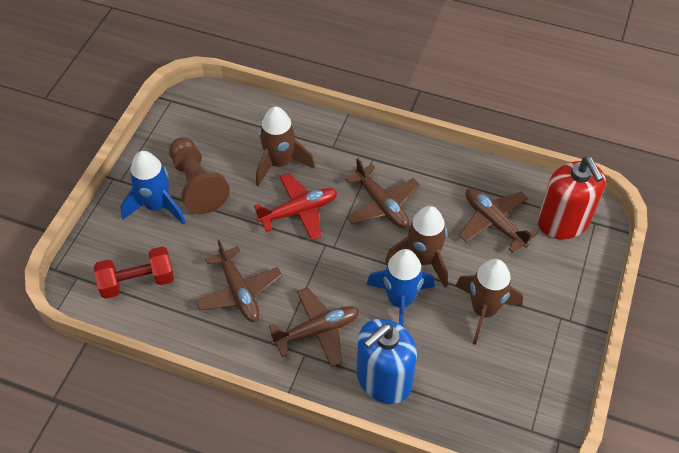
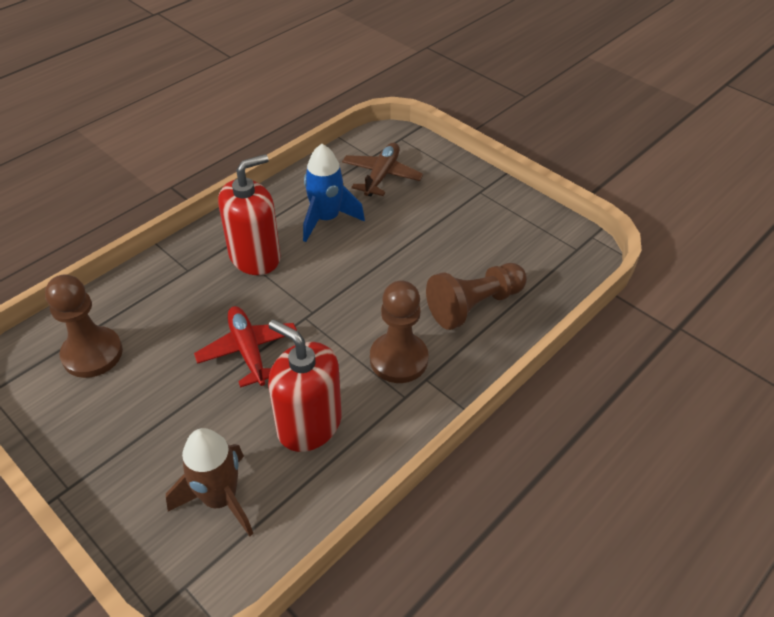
blue rocket: 2 -> 1
blue soap dispenser: 1 -> 0
brown pawn: 1 -> 3
brown plane: 4 -> 1
brown rocket: 3 -> 1
red dumbbell: 1 -> 0
red soap dispenser: 1 -> 2

